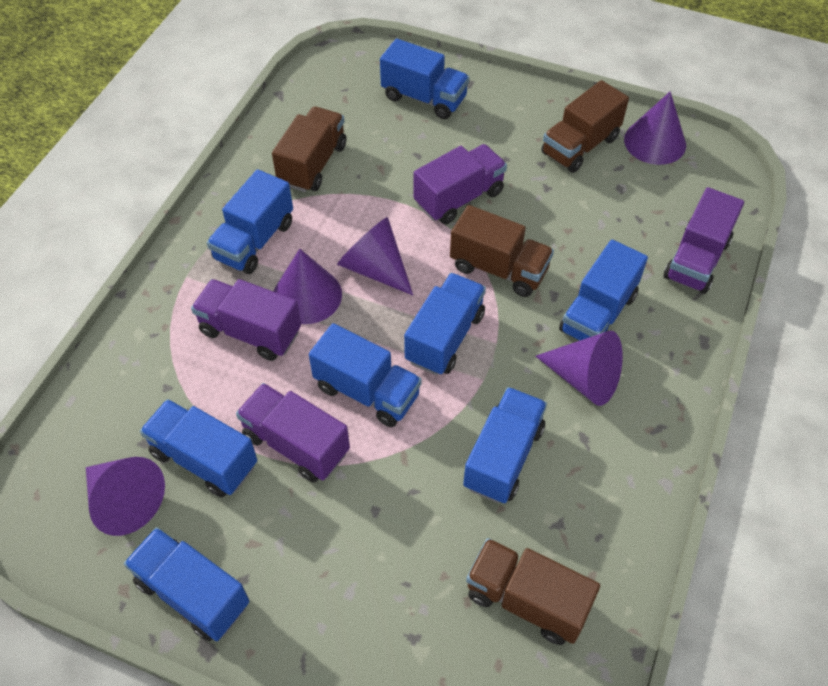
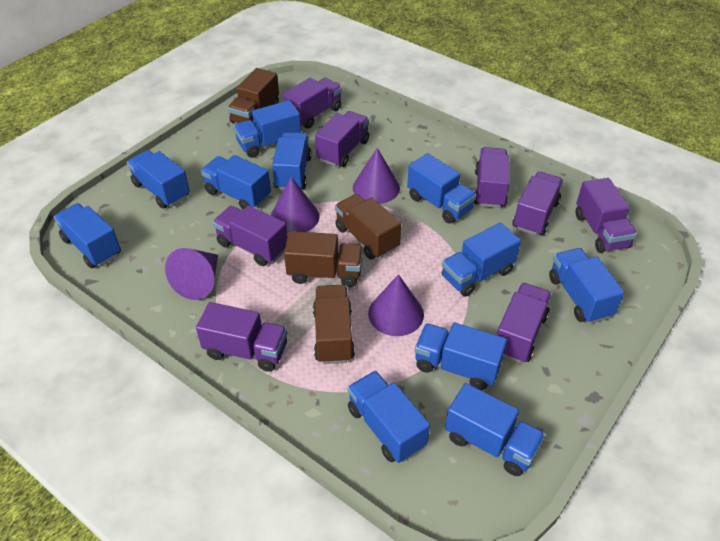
blue truck: 8 -> 11
purple cone: 5 -> 4
purple truck: 4 -> 8

